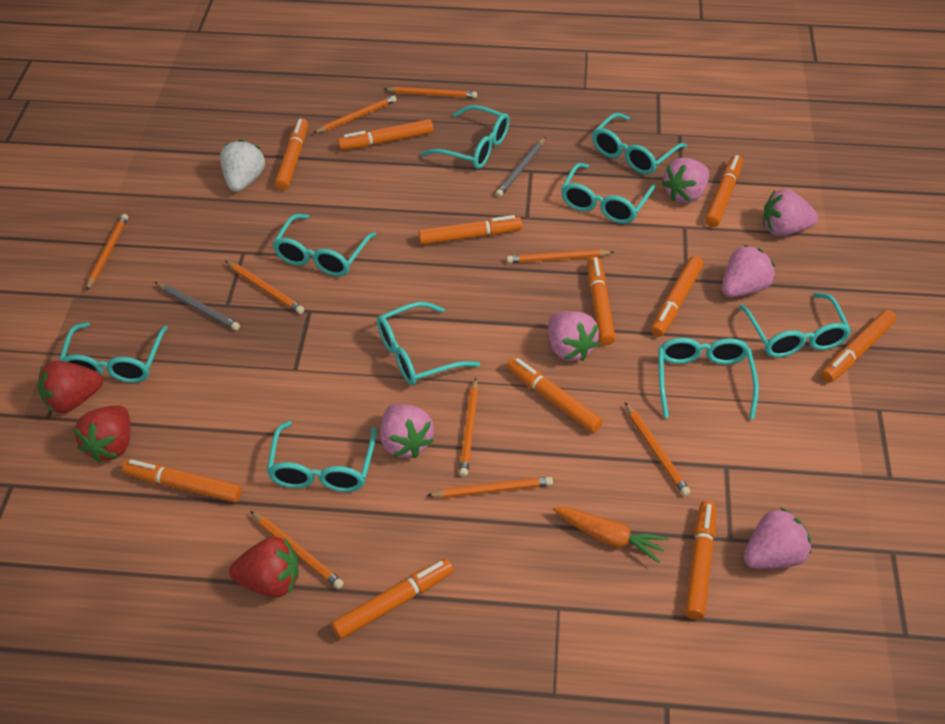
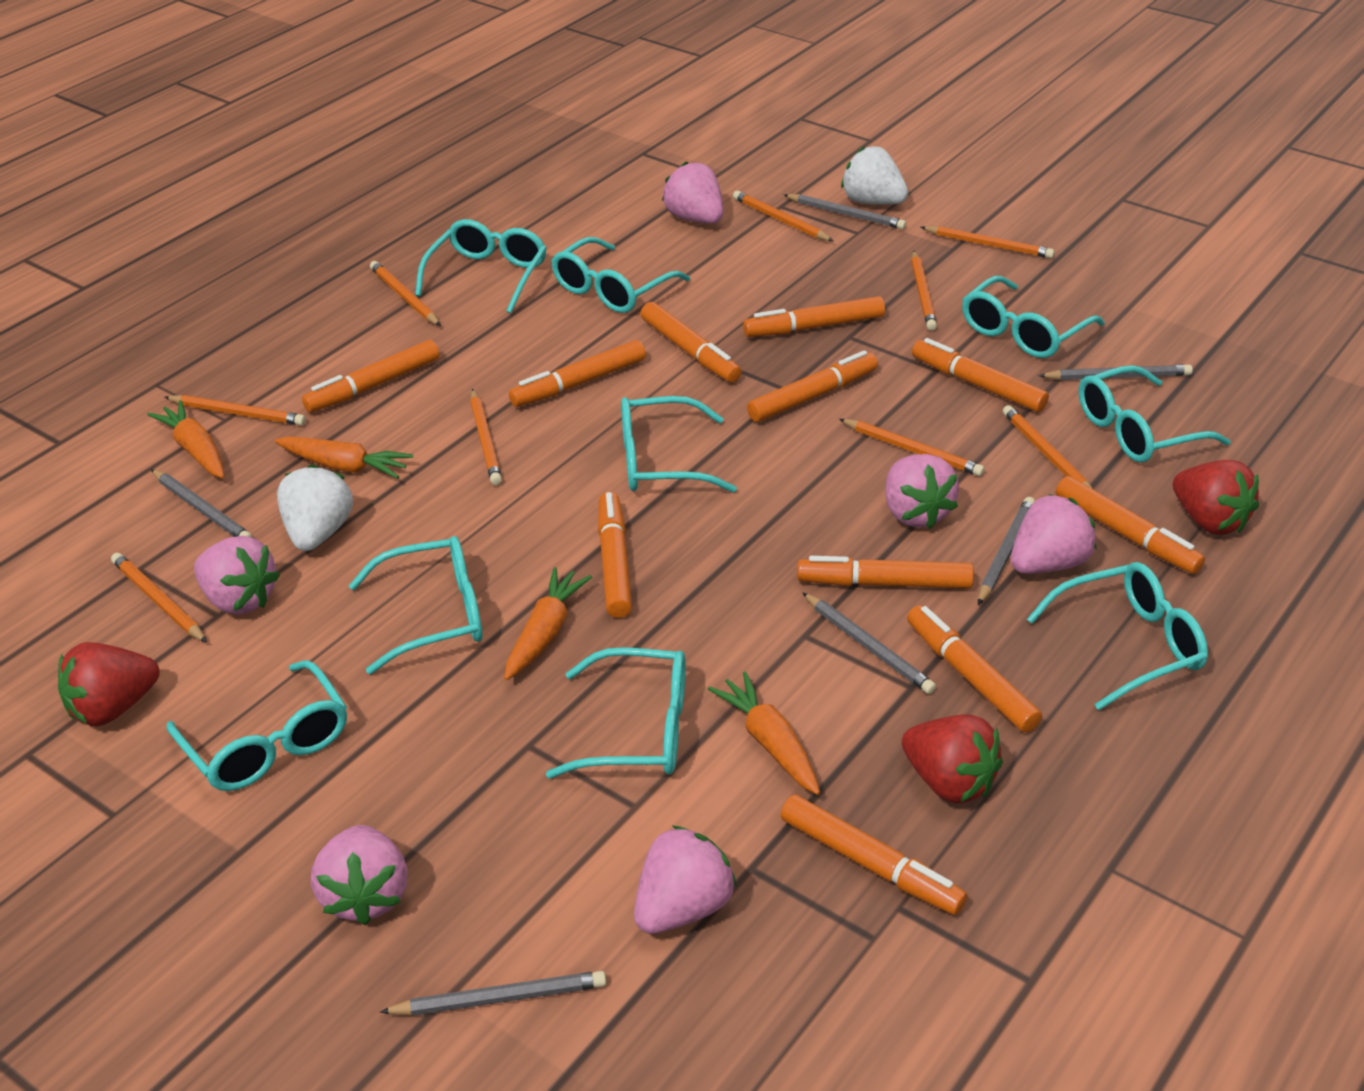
grey pencil: 2 -> 6
orange carrot: 1 -> 4
white strawberry: 1 -> 2

